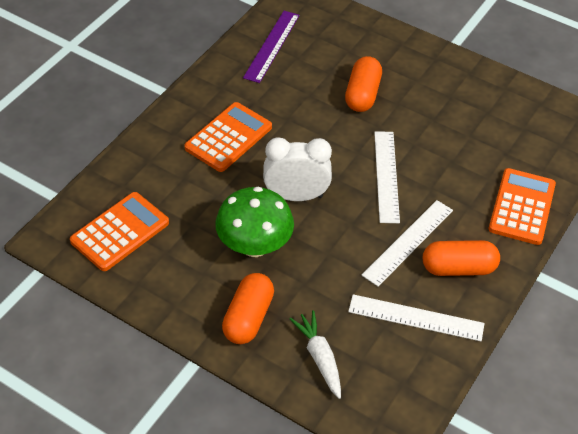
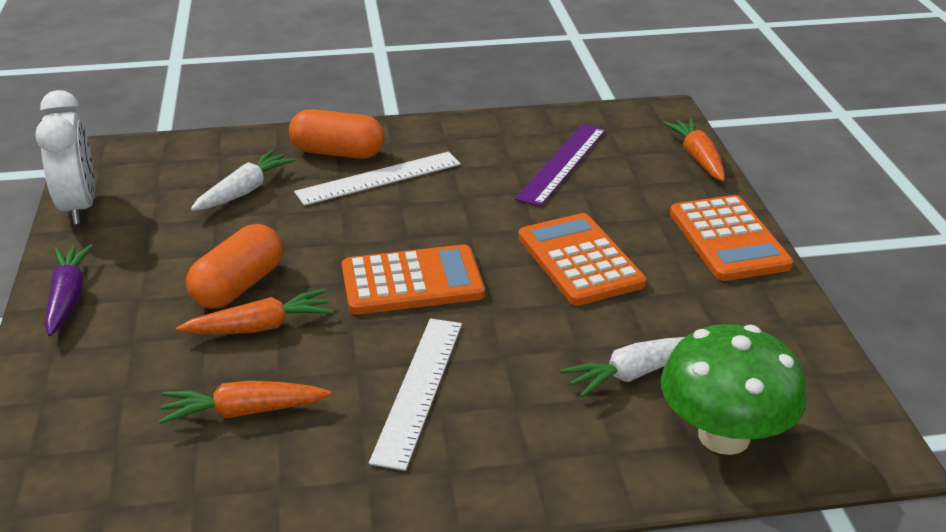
orange capsule: 3 -> 2
orange carrot: 0 -> 3
purple carrot: 0 -> 1
white carrot: 1 -> 2
white ruler: 3 -> 2

